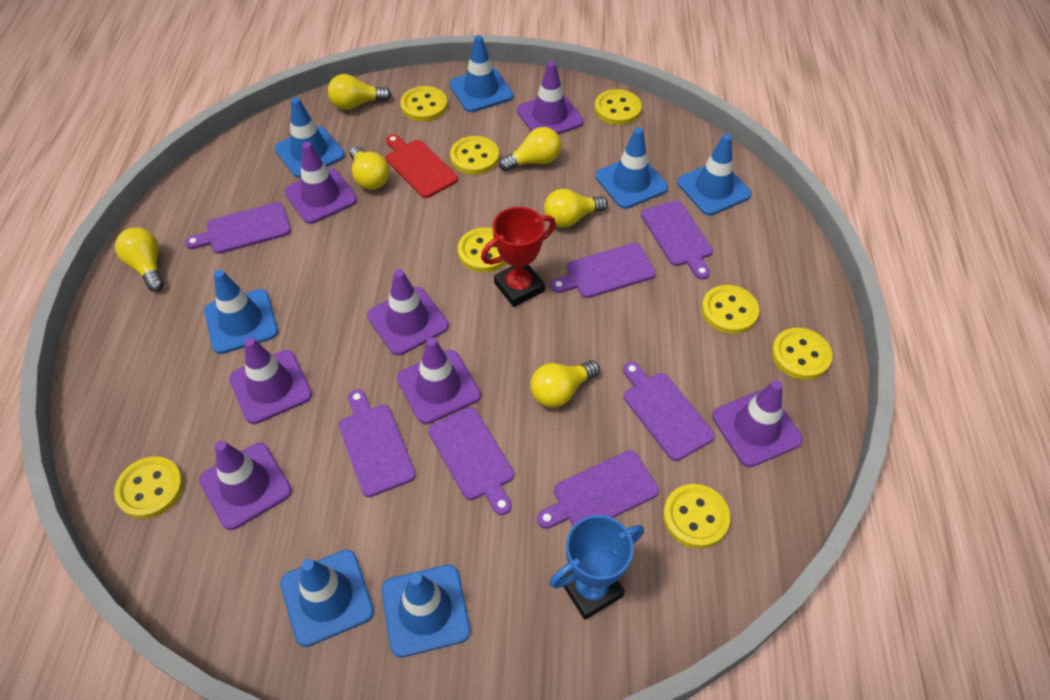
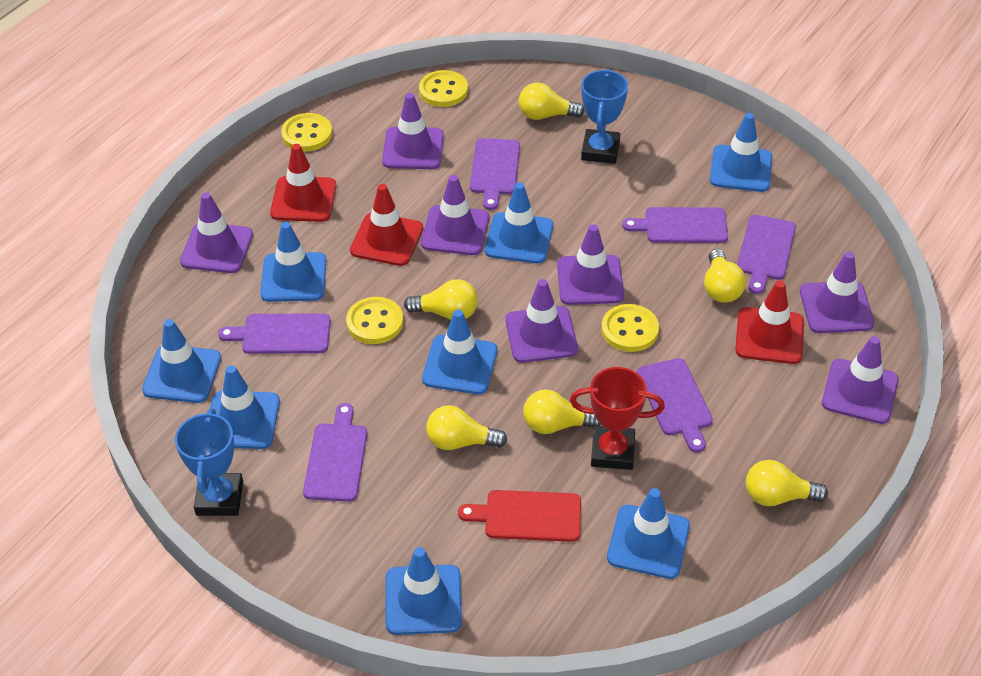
blue traffic cone: 7 -> 8
blue trophy: 1 -> 2
purple cutting board: 7 -> 6
red traffic cone: 0 -> 3
yellow button: 8 -> 4

